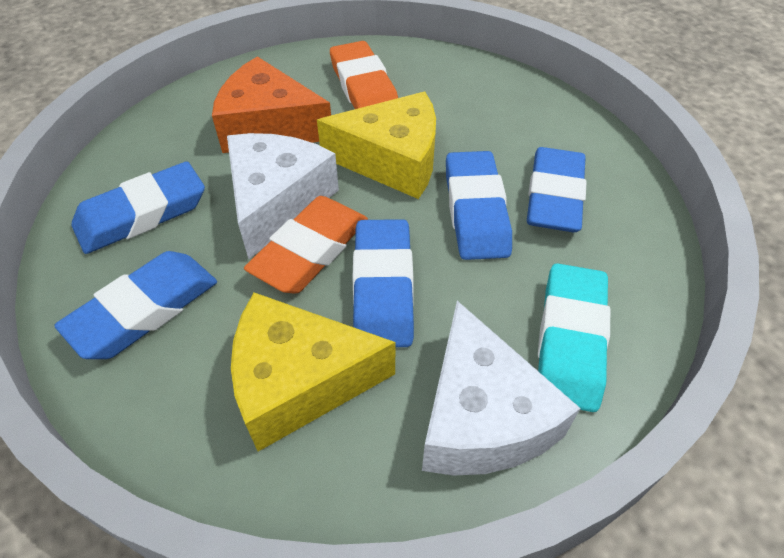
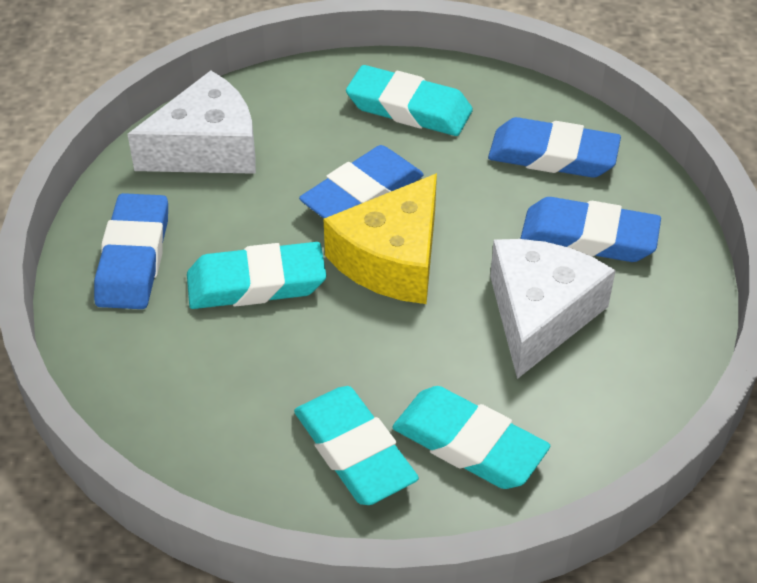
blue eraser: 5 -> 4
orange cheese: 1 -> 0
orange eraser: 2 -> 0
turquoise eraser: 1 -> 4
yellow cheese: 2 -> 1

